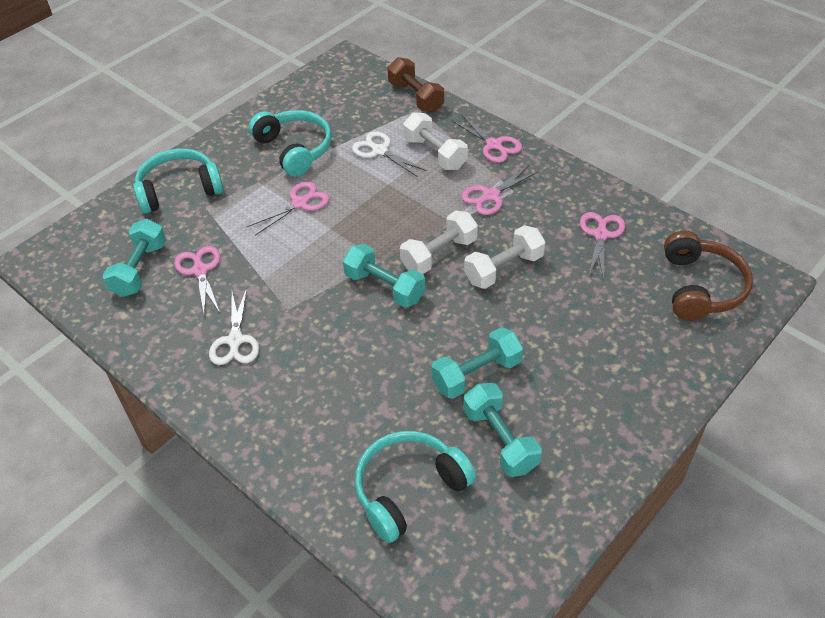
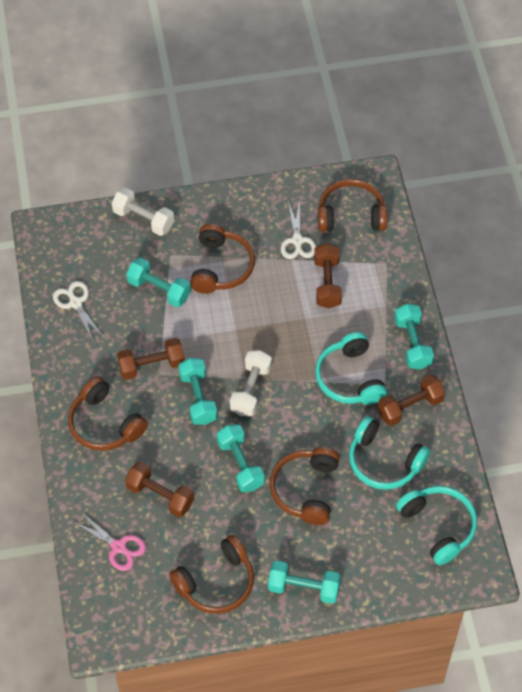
brown dumbbell: 1 -> 4
brown headphones: 1 -> 5
pink scissors: 5 -> 1
turquoise dumbbell: 4 -> 5
white dumbbell: 3 -> 2

